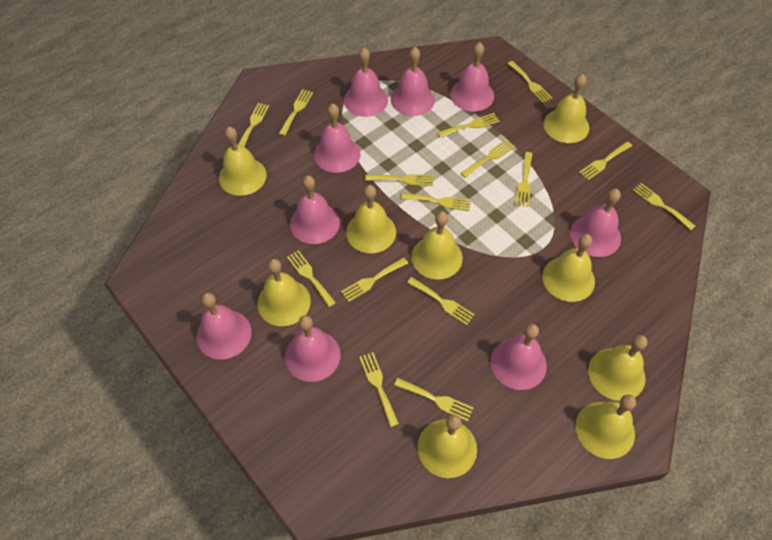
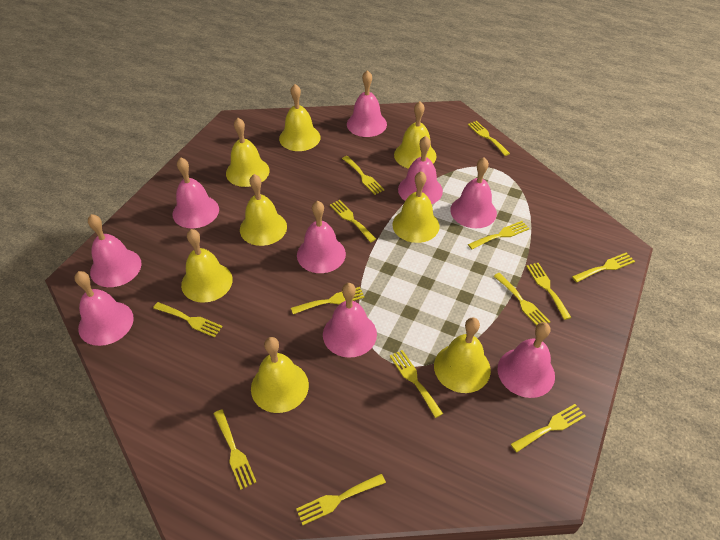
yellow bell: 9 -> 8
yellow fork: 15 -> 13

